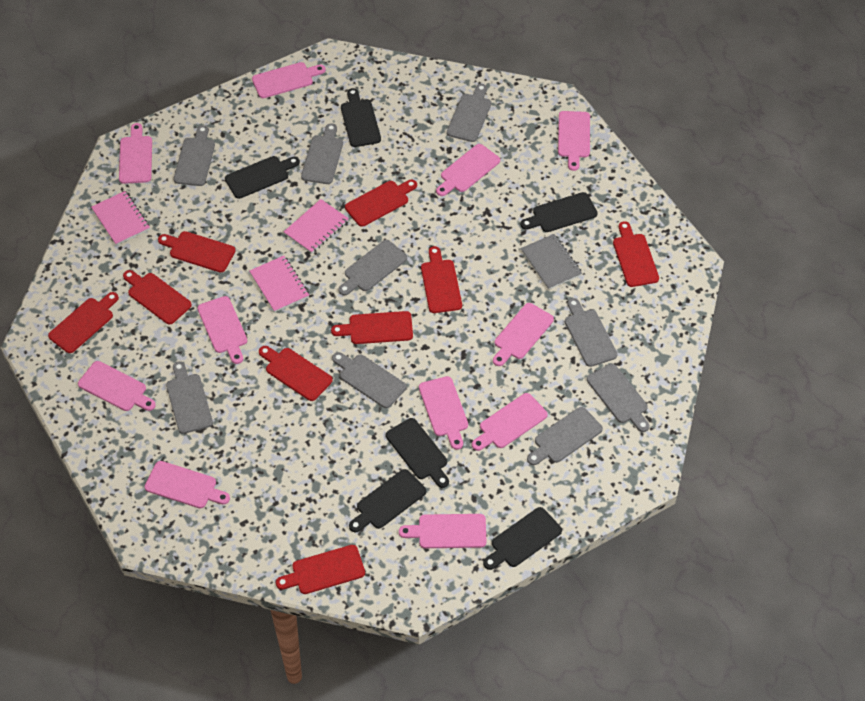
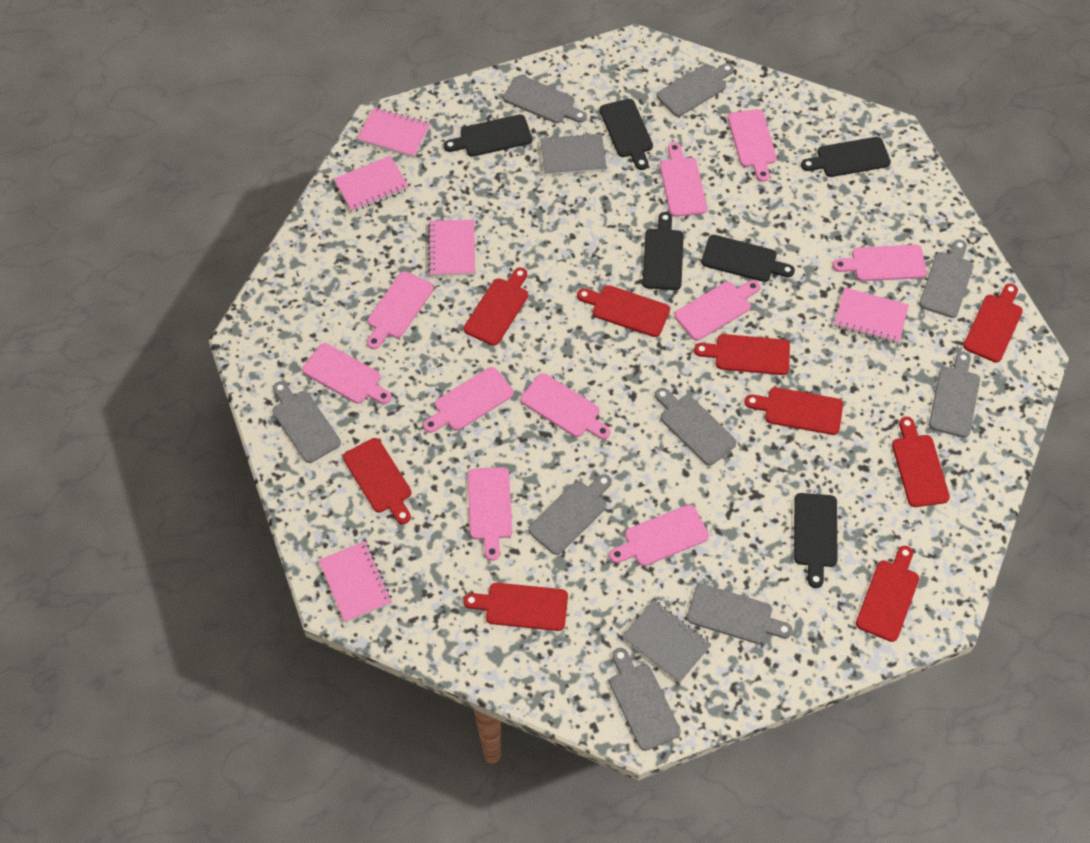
grey notebook: 1 -> 2
pink cutting board: 11 -> 10
pink notebook: 3 -> 5

